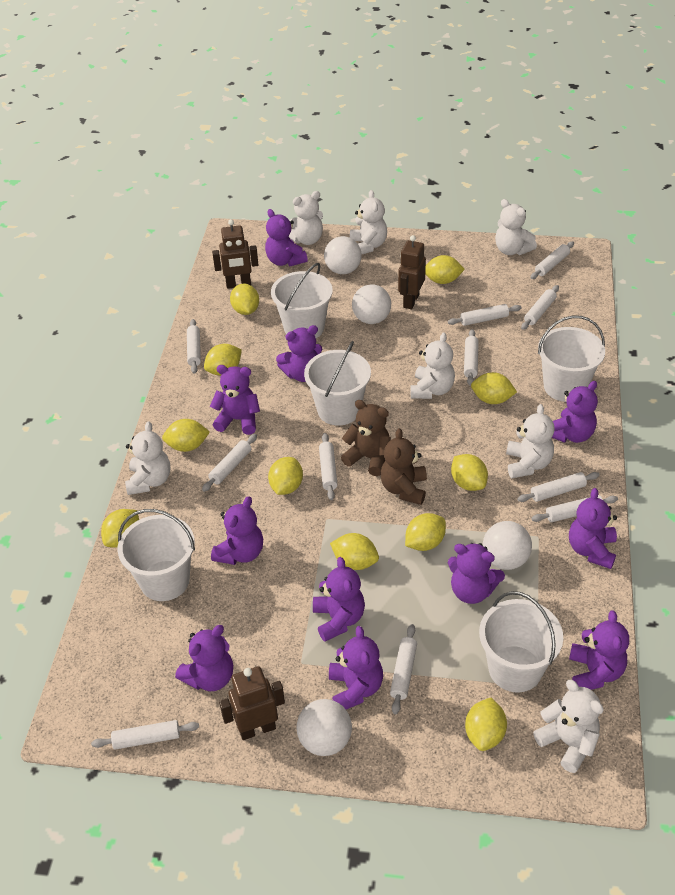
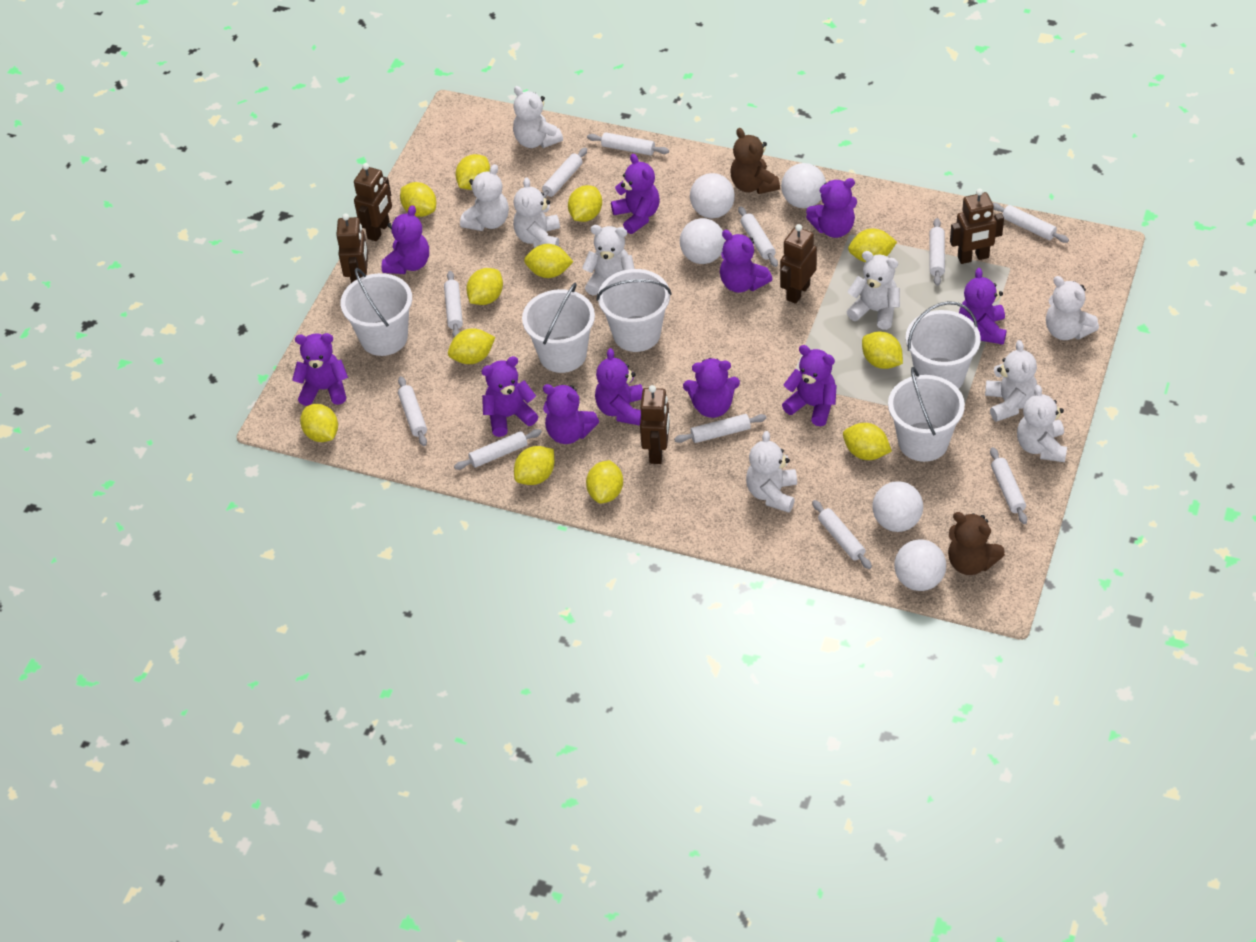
brown robot: 3 -> 5
white ball: 4 -> 5
white teddy bear: 7 -> 9
yellow lemon: 11 -> 12

